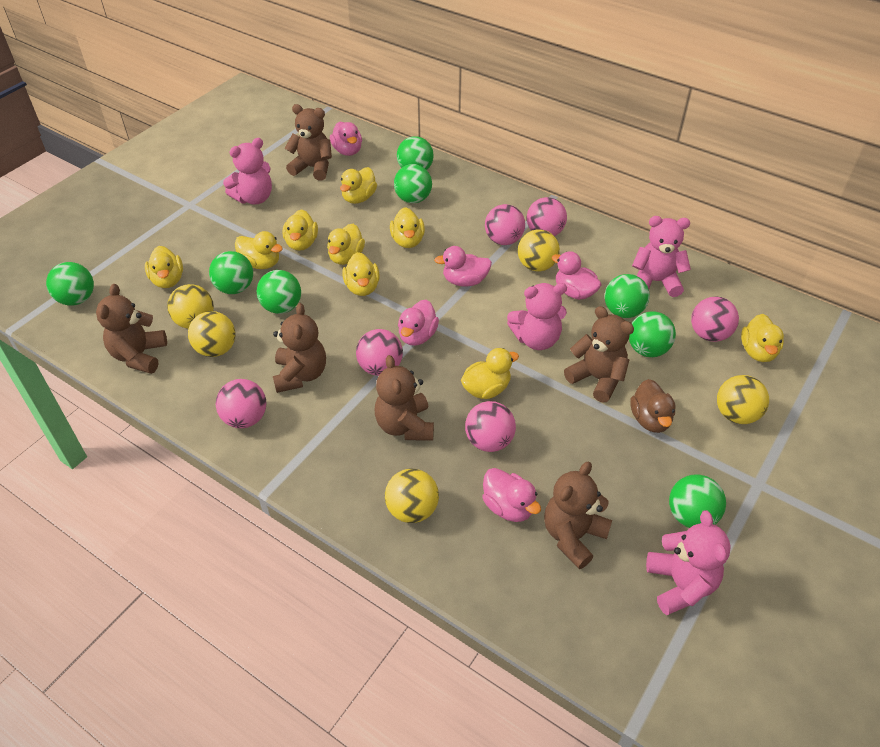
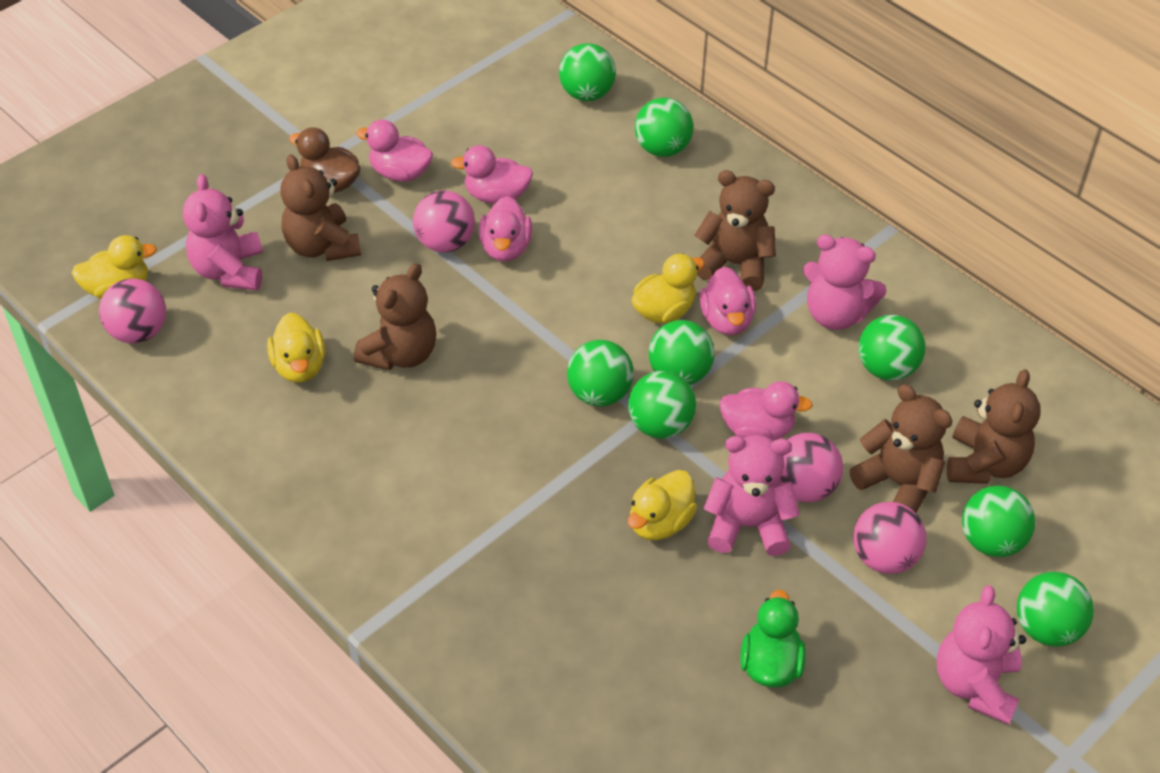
brown teddy bear: 6 -> 5
green duck: 0 -> 1
pink ball: 6 -> 4
yellow ball: 5 -> 0
yellow duck: 9 -> 4

